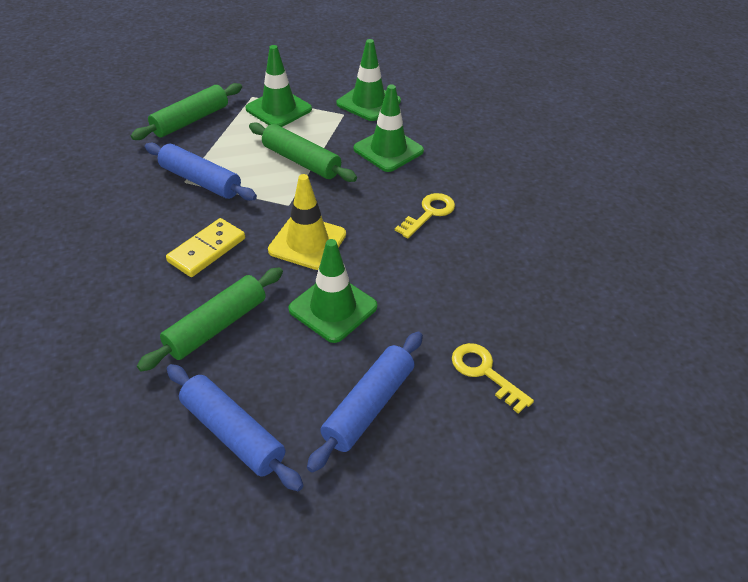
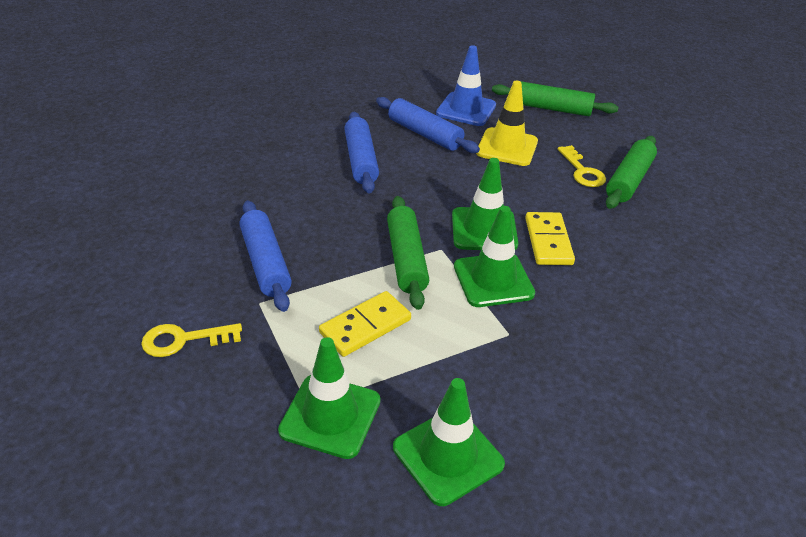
blue traffic cone: 0 -> 1
yellow domino: 1 -> 2

